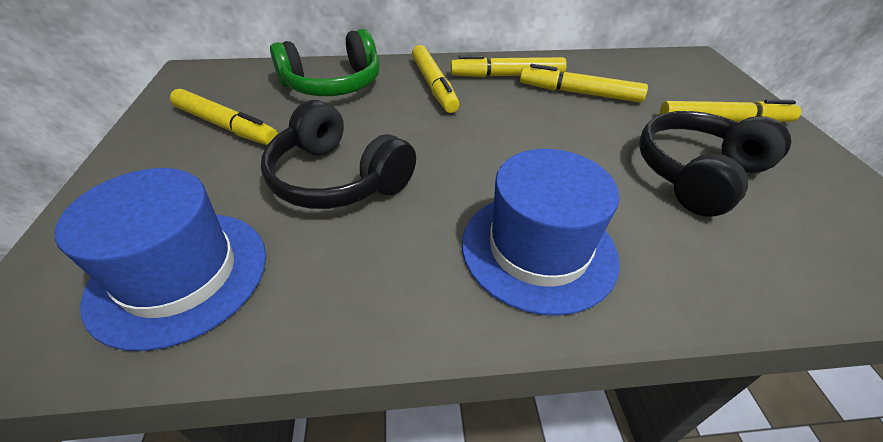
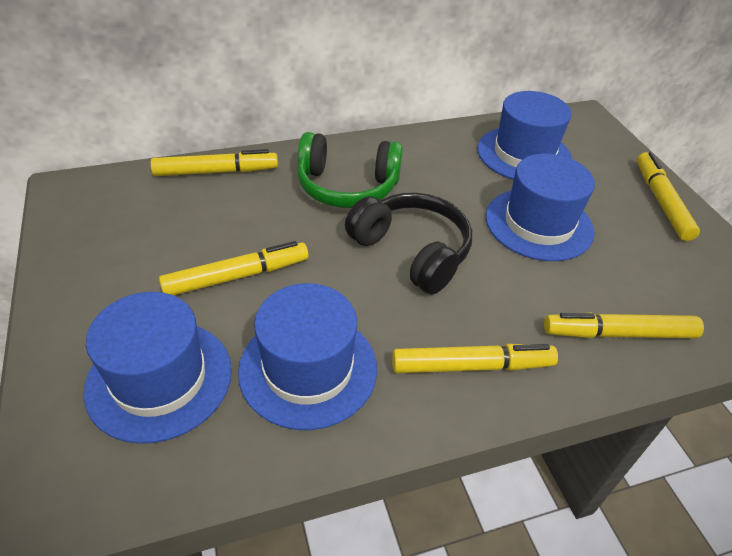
black headphones: 2 -> 1
blue hat: 2 -> 4

